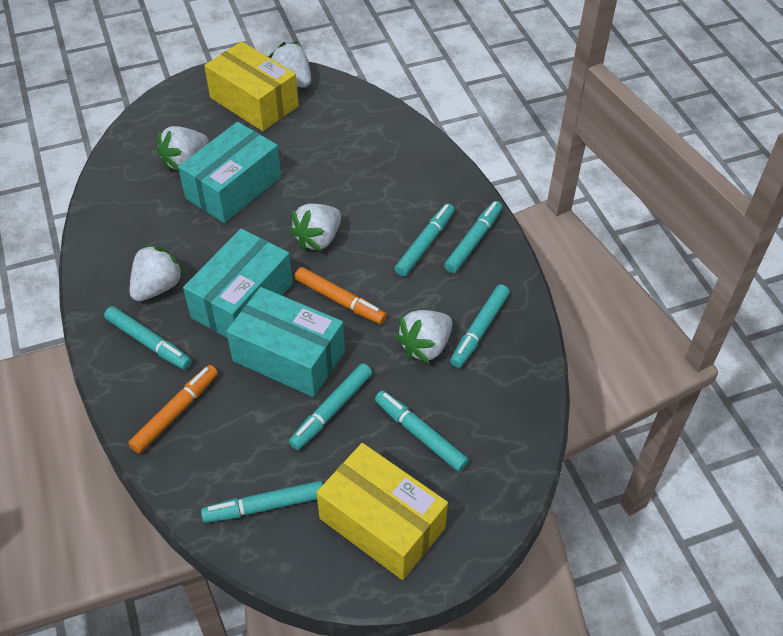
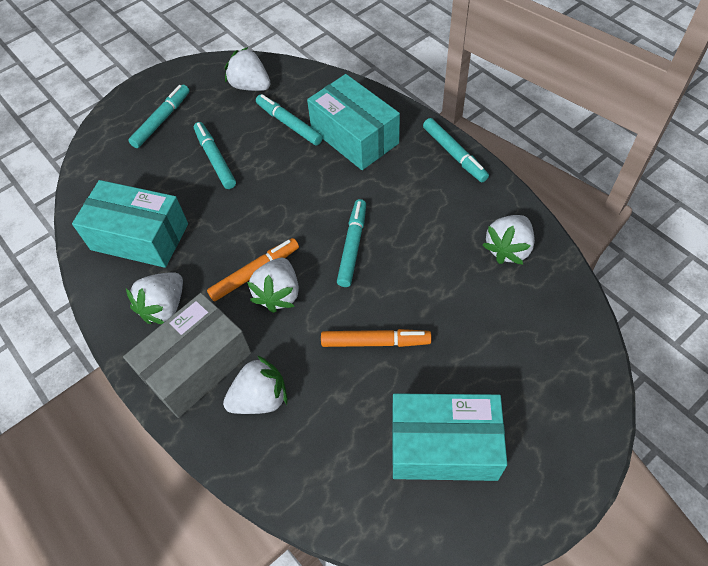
grey box: 0 -> 1
turquoise marker: 7 -> 5
yellow box: 2 -> 0

